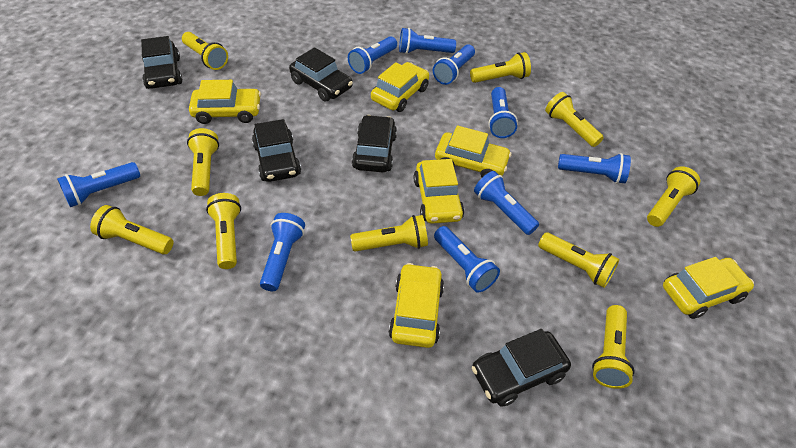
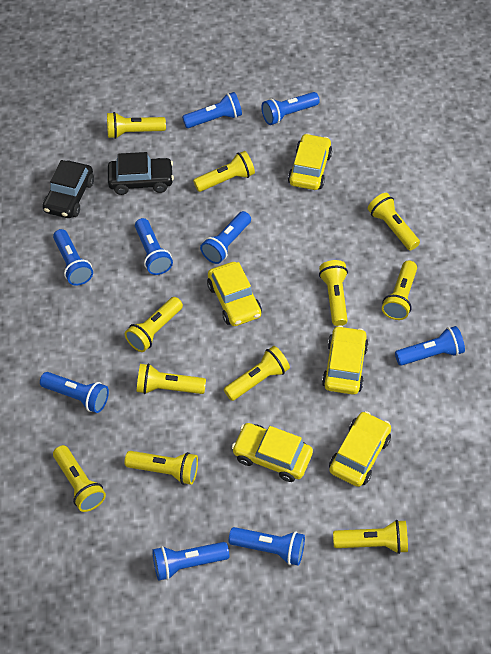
black car: 5 -> 2
yellow car: 6 -> 5
yellow flashlight: 10 -> 11

